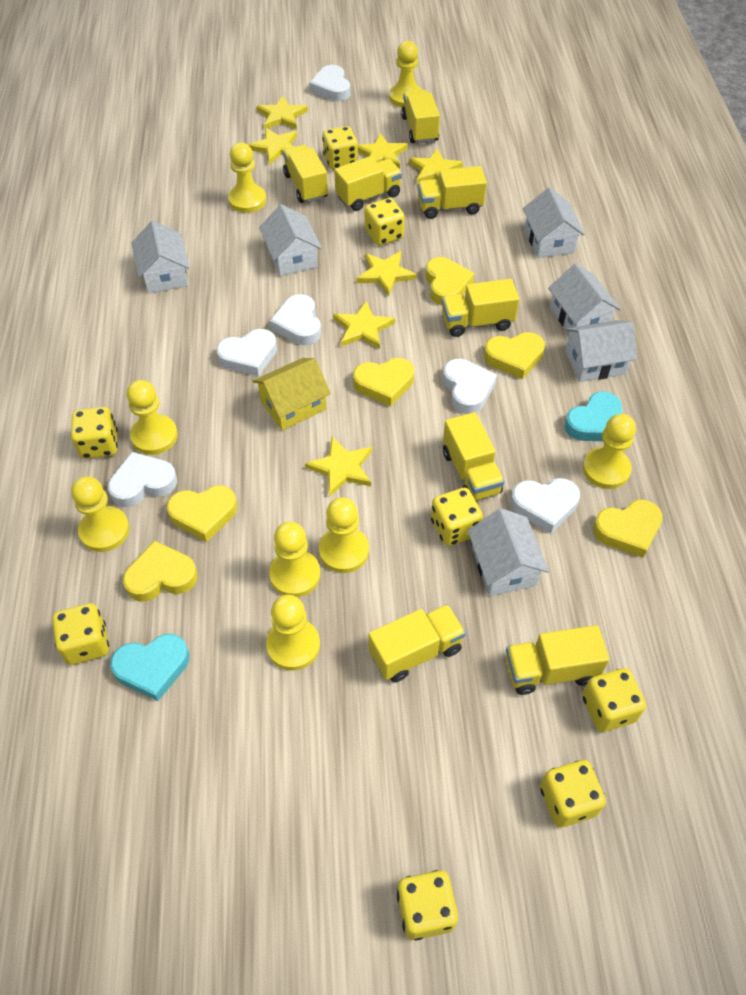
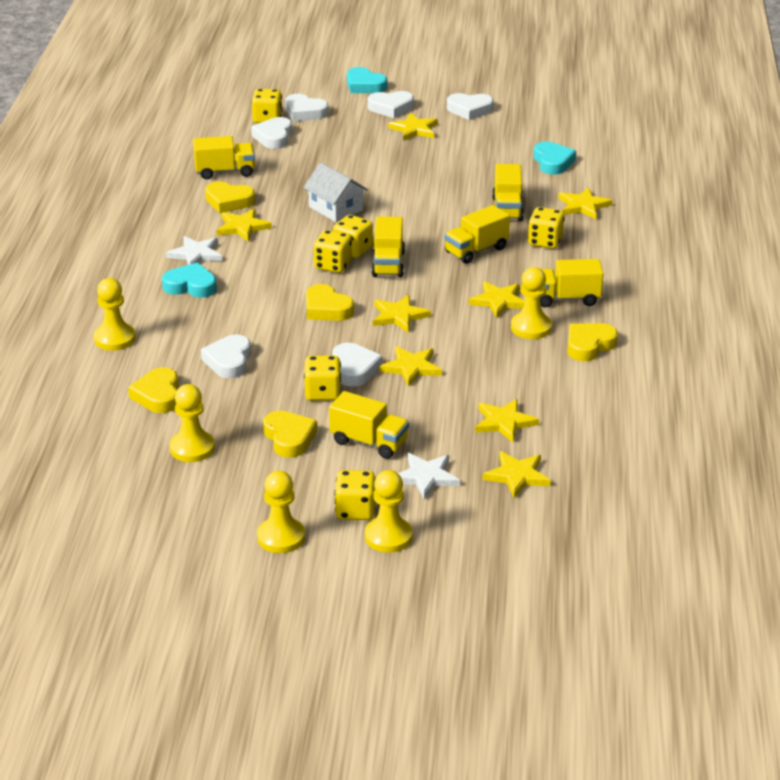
turquoise heart: 2 -> 3
white house: 6 -> 1
white star: 0 -> 2
yellow dice: 8 -> 6
yellow heart: 6 -> 5
yellow house: 1 -> 0
yellow pawn: 8 -> 5
yellow star: 7 -> 8
yellow truck: 8 -> 6

